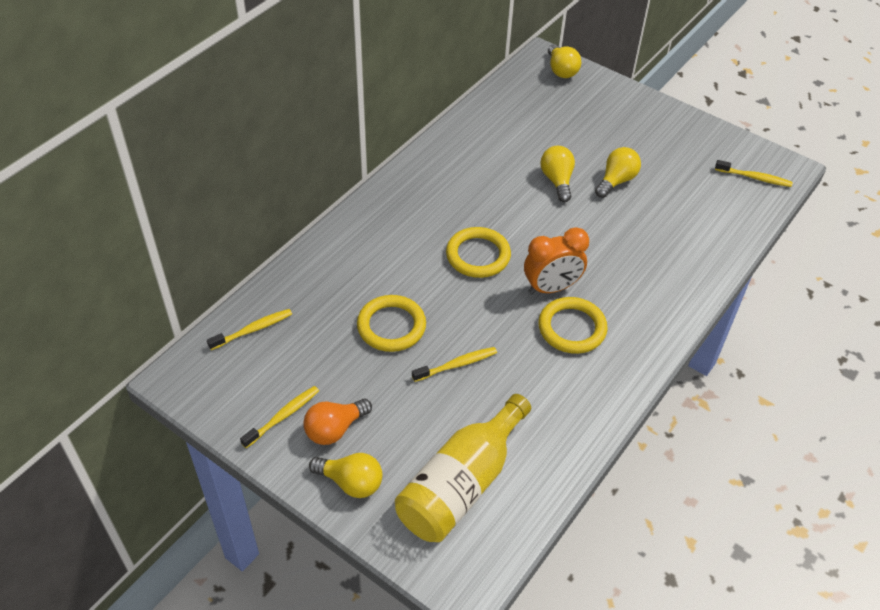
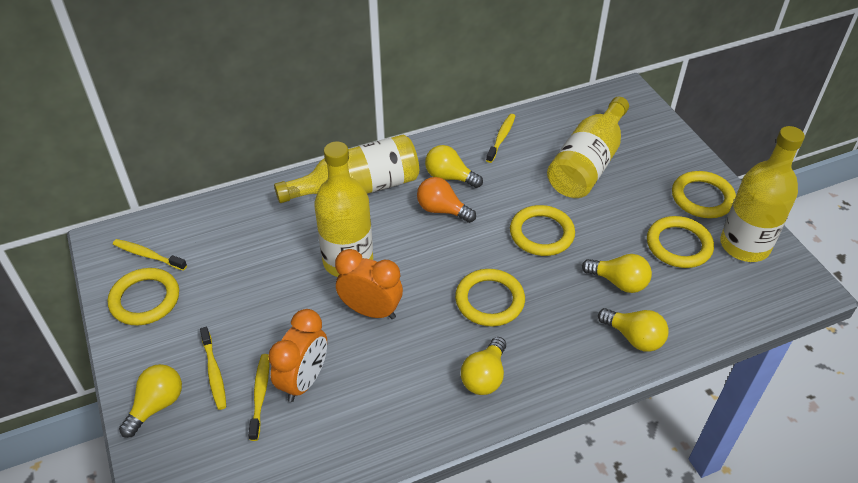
orange clock: 1 -> 2
yellow bottle: 1 -> 4
yellow light bulb: 4 -> 5
yellow ring: 3 -> 5

